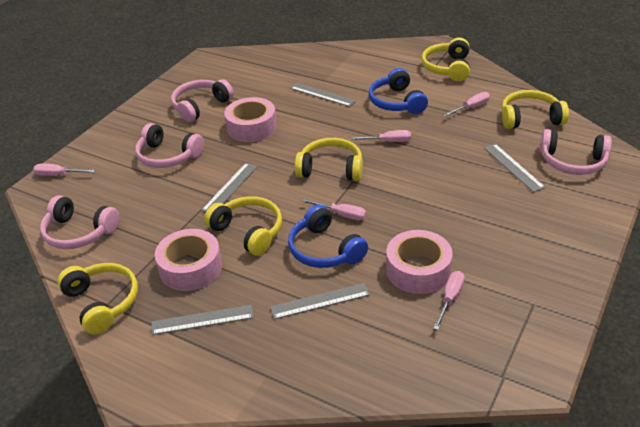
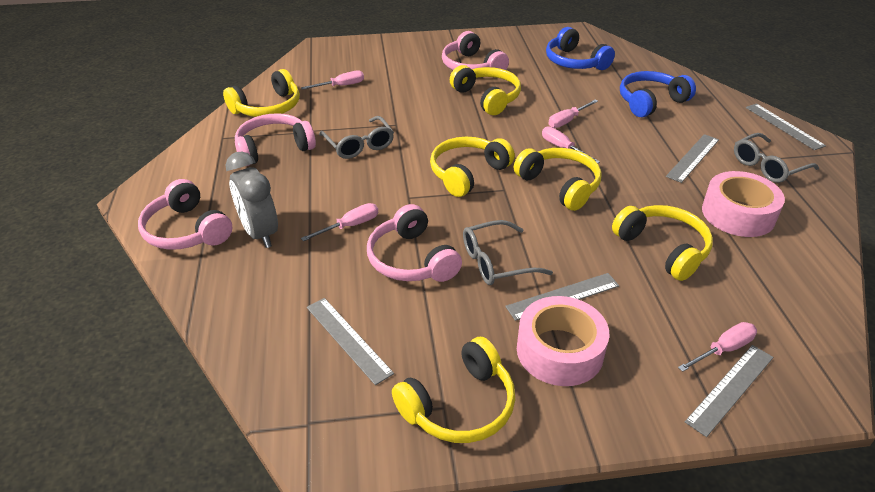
grey clock: 0 -> 1
grey glasses: 0 -> 3
pink tape: 3 -> 2
yellow headphones: 5 -> 6

